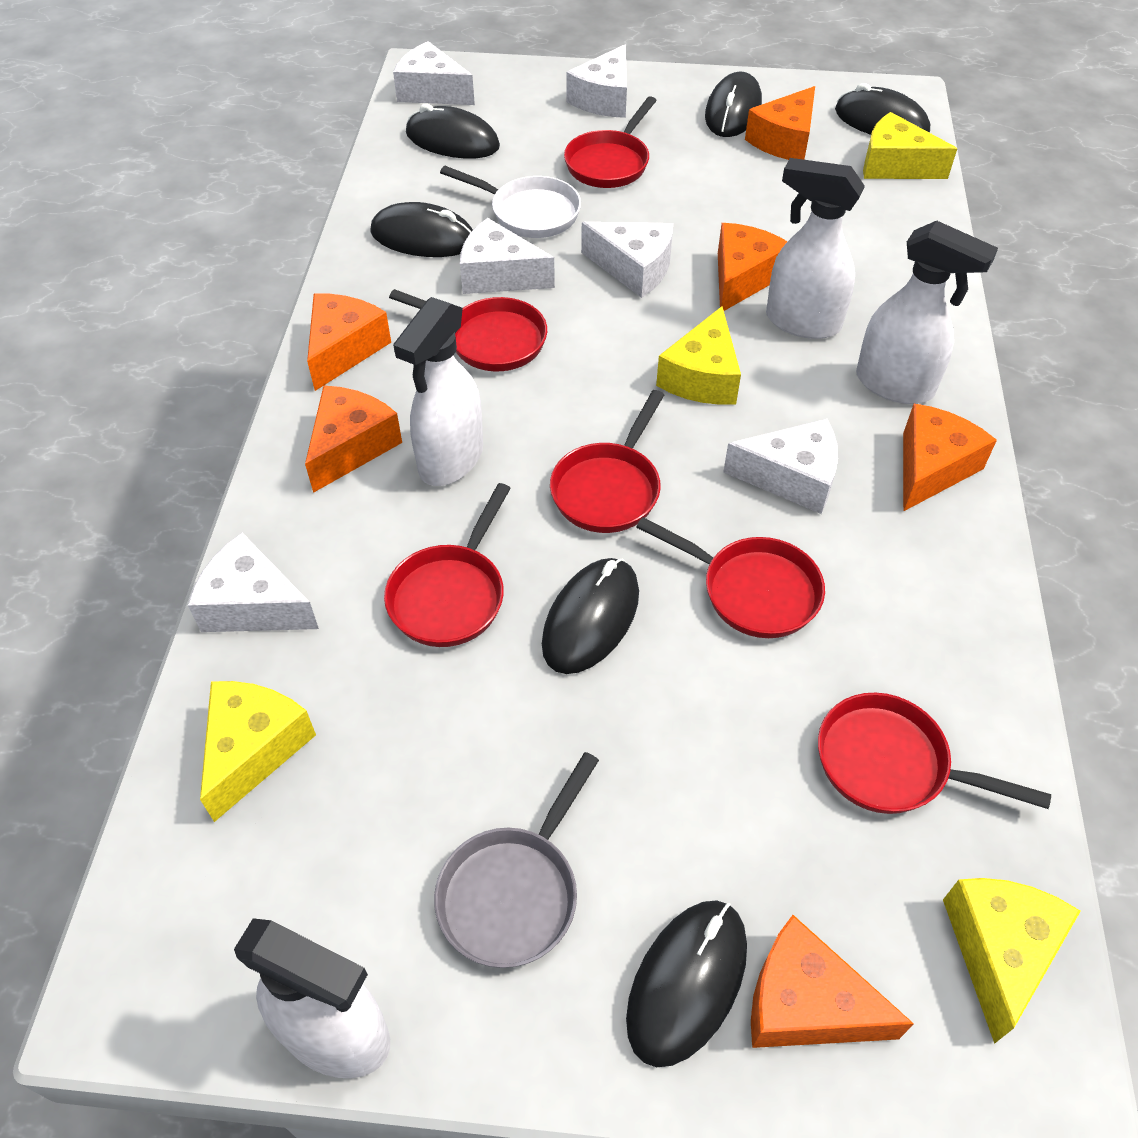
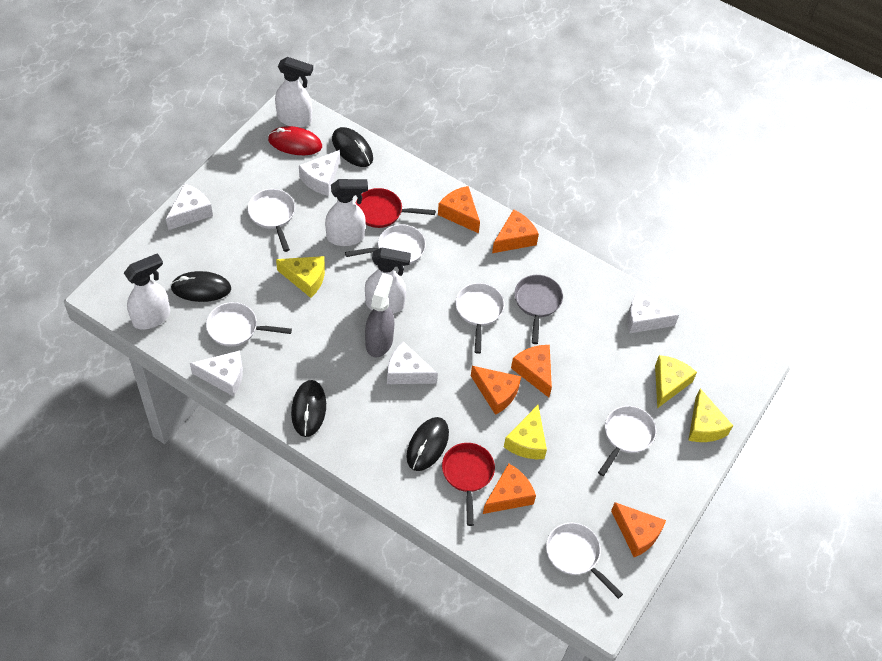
black mouse: 6 -> 4
grey spray bottle: 0 -> 1
red mouse: 0 -> 1
red pan: 6 -> 2
white cheese: 6 -> 5
white pan: 1 -> 6

